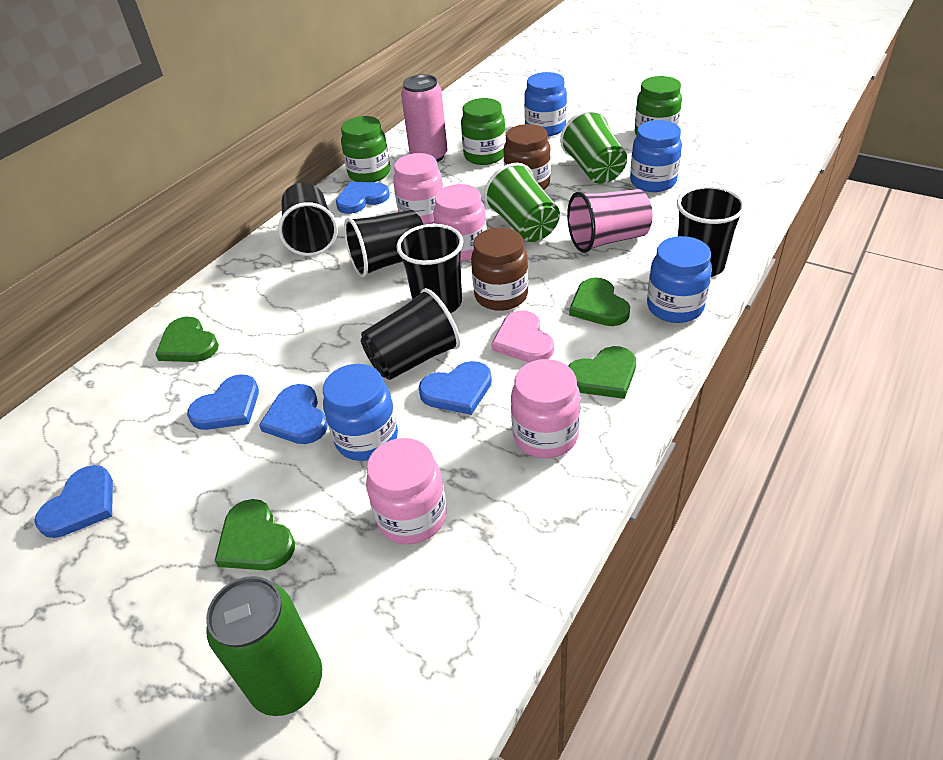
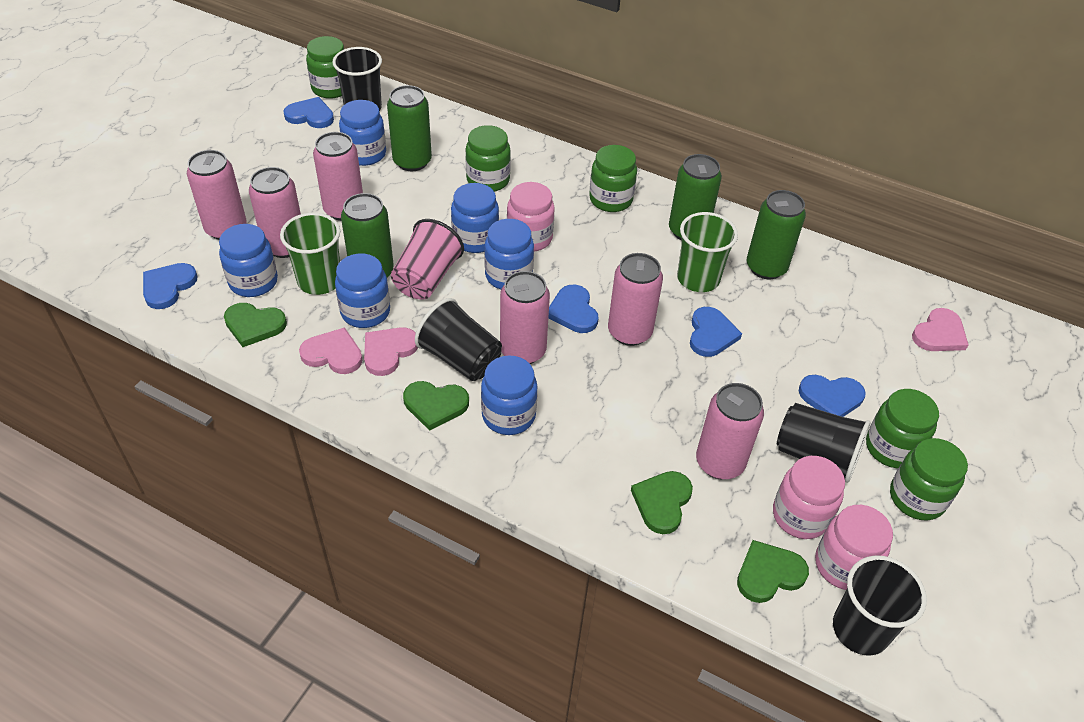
black cup: 5 -> 4
blue jar: 4 -> 6
brown jar: 2 -> 0
green can: 1 -> 4
green jar: 3 -> 5
pink can: 1 -> 6
pink heart: 1 -> 3
pink jar: 4 -> 3

